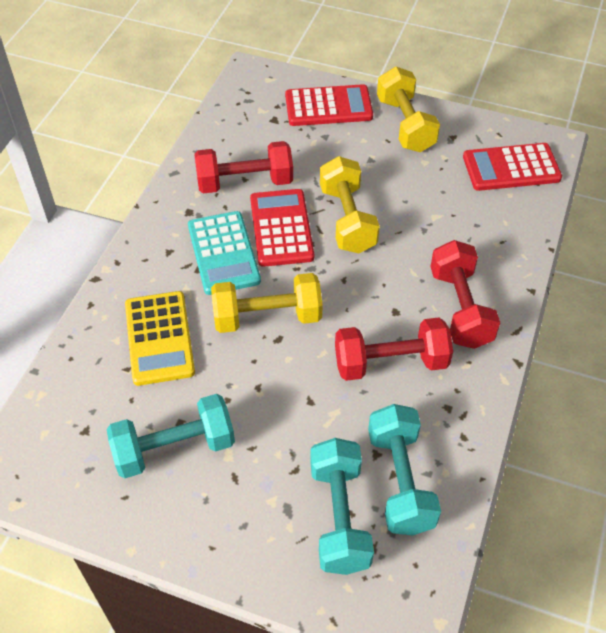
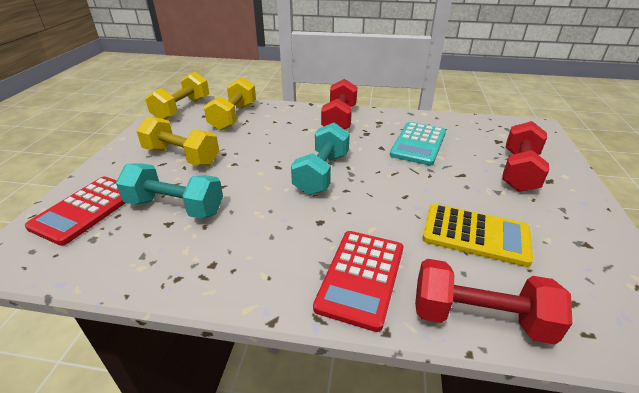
red calculator: 3 -> 2
turquoise dumbbell: 3 -> 2

